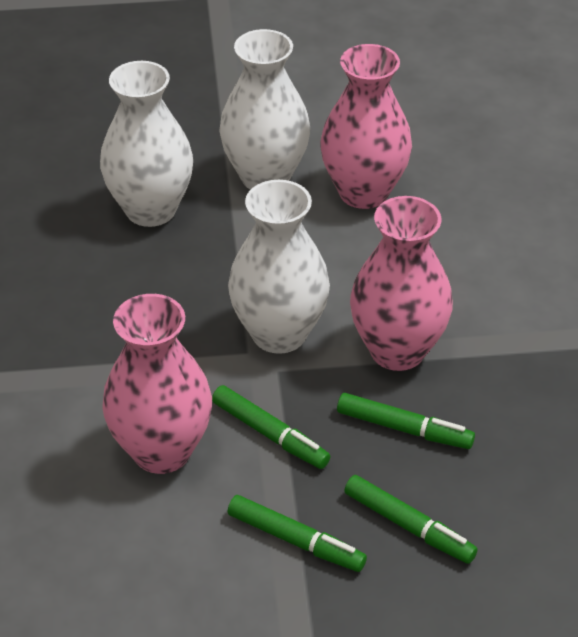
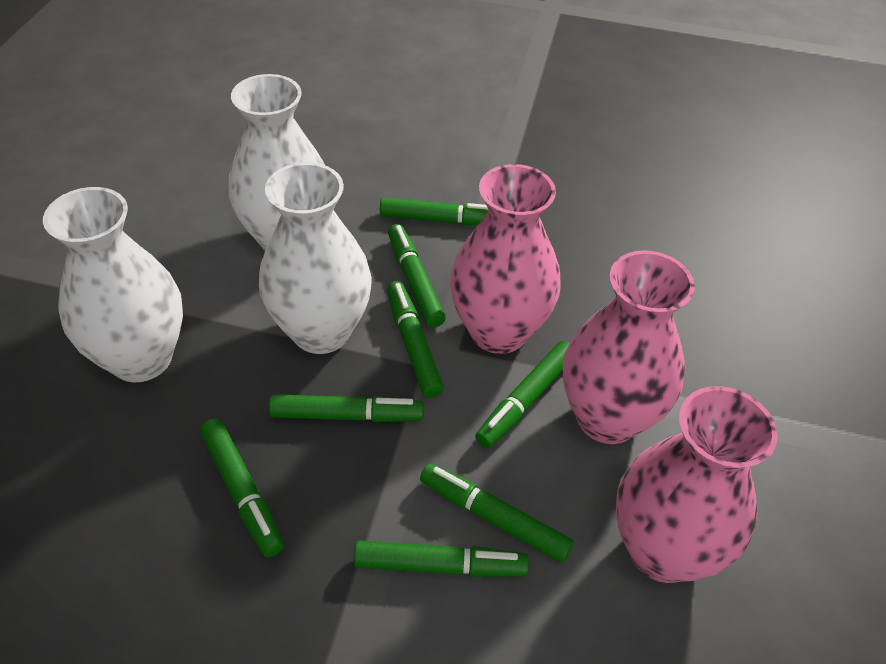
green marker: 4 -> 8

